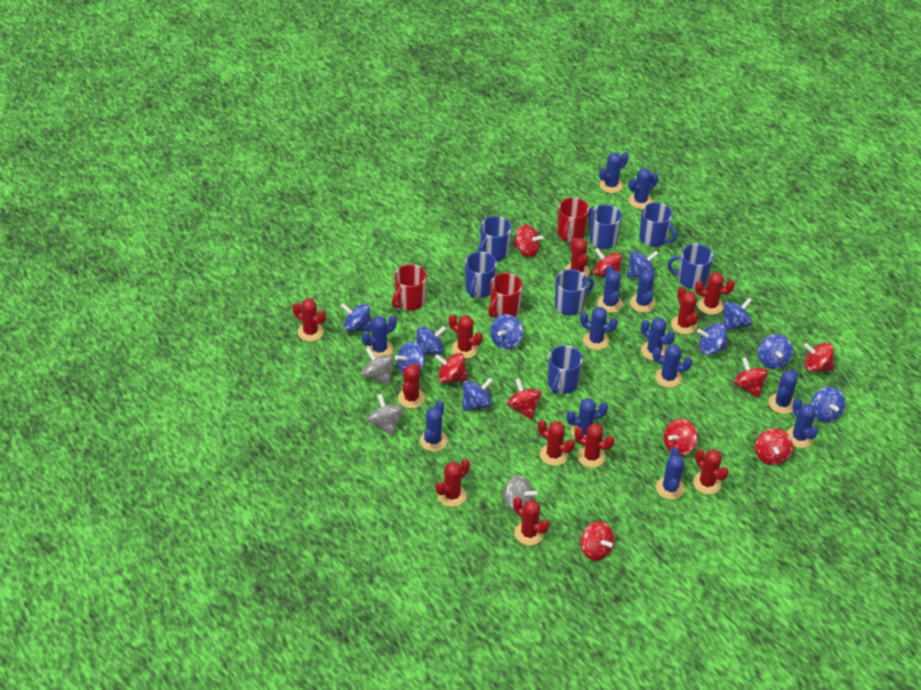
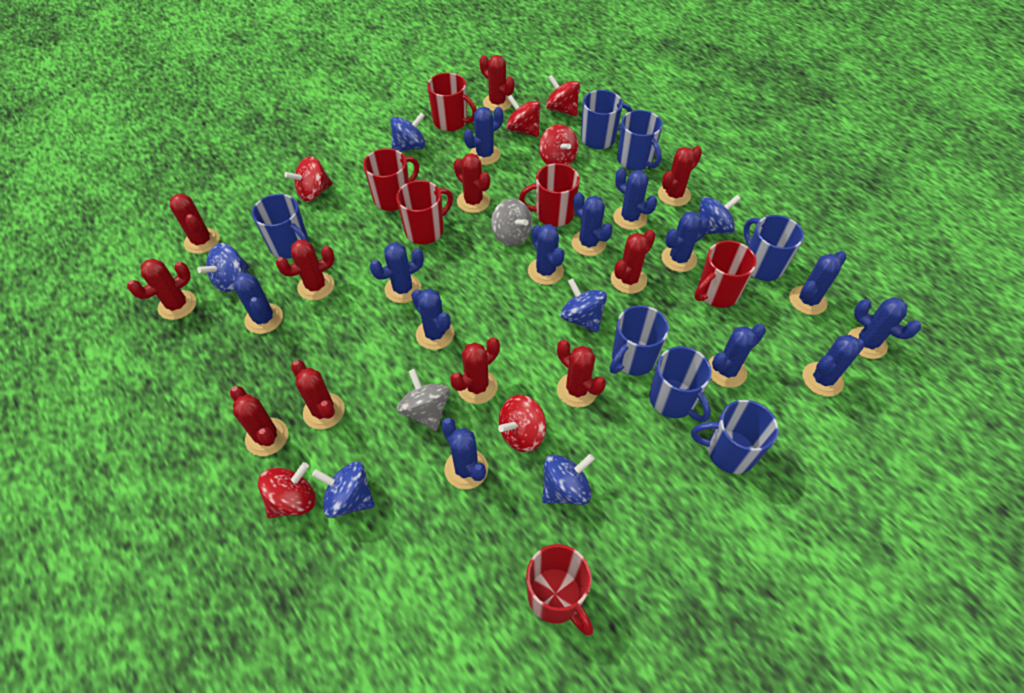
blue spinning top: 10 -> 6
grey spinning top: 3 -> 2
red mug: 3 -> 6
red spinning top: 9 -> 6

